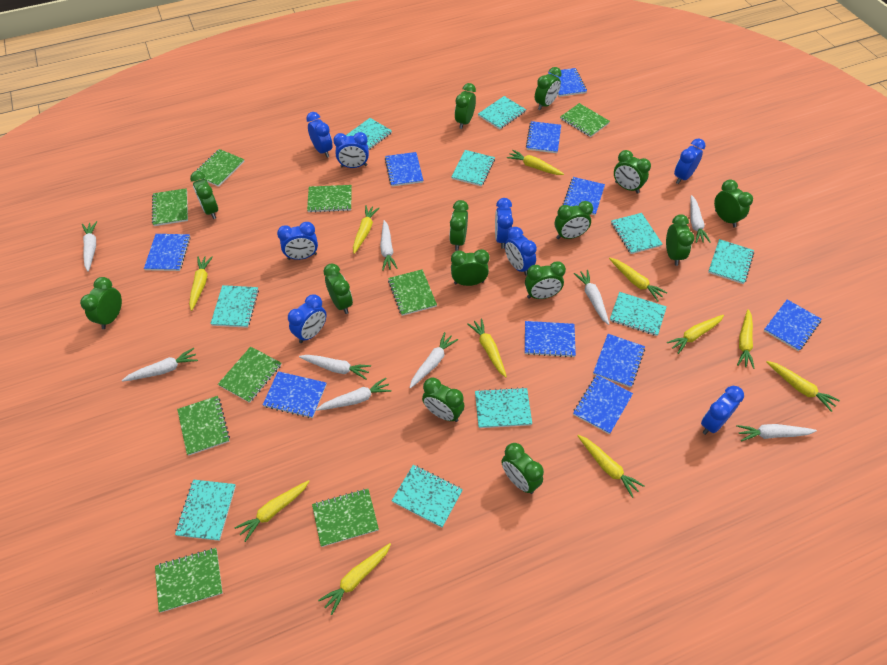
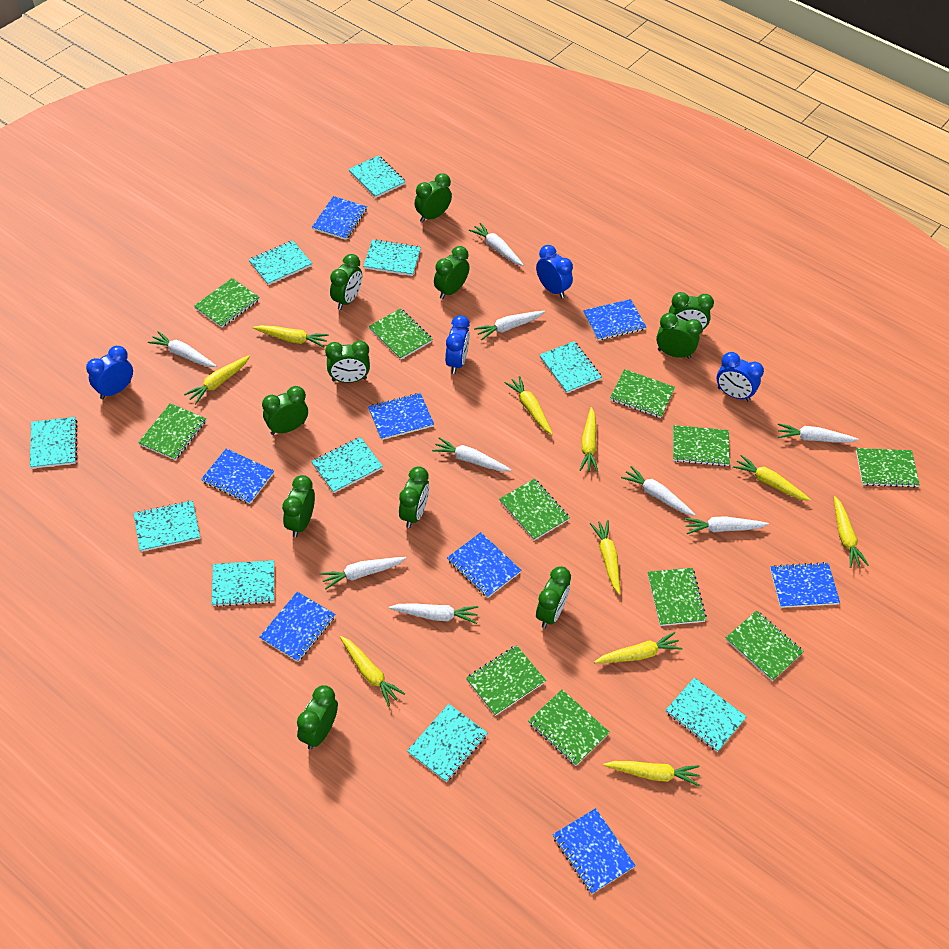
blue clock: 8 -> 4
blue notebook: 10 -> 8
green clock: 14 -> 11
green notebook: 9 -> 11
yellow carrot: 11 -> 10

